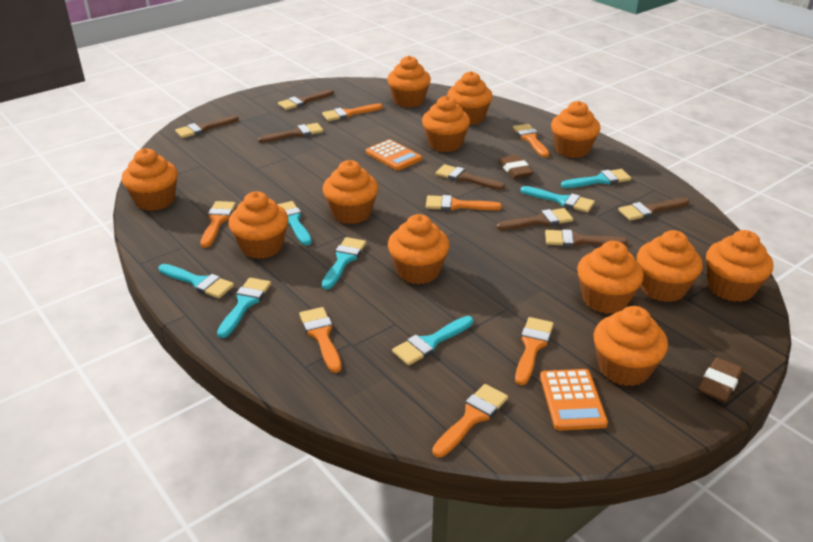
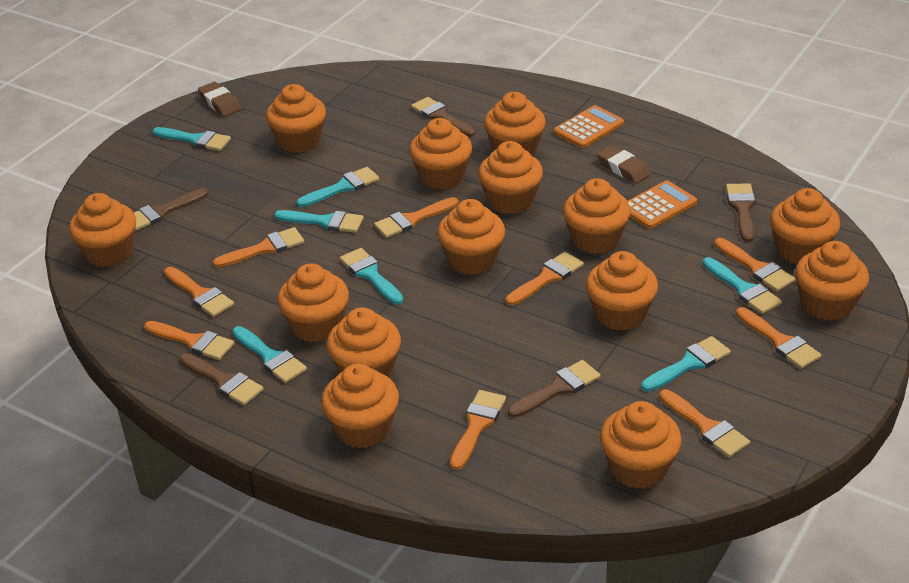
brown brush: 7 -> 5
orange brush: 7 -> 9
orange cupcake: 12 -> 14

